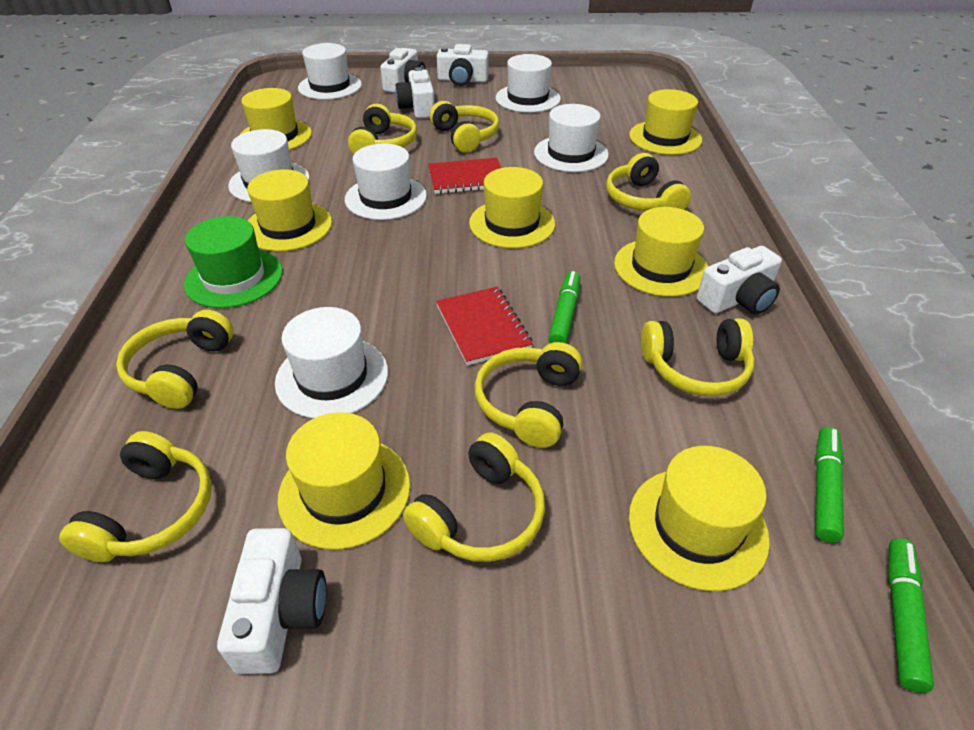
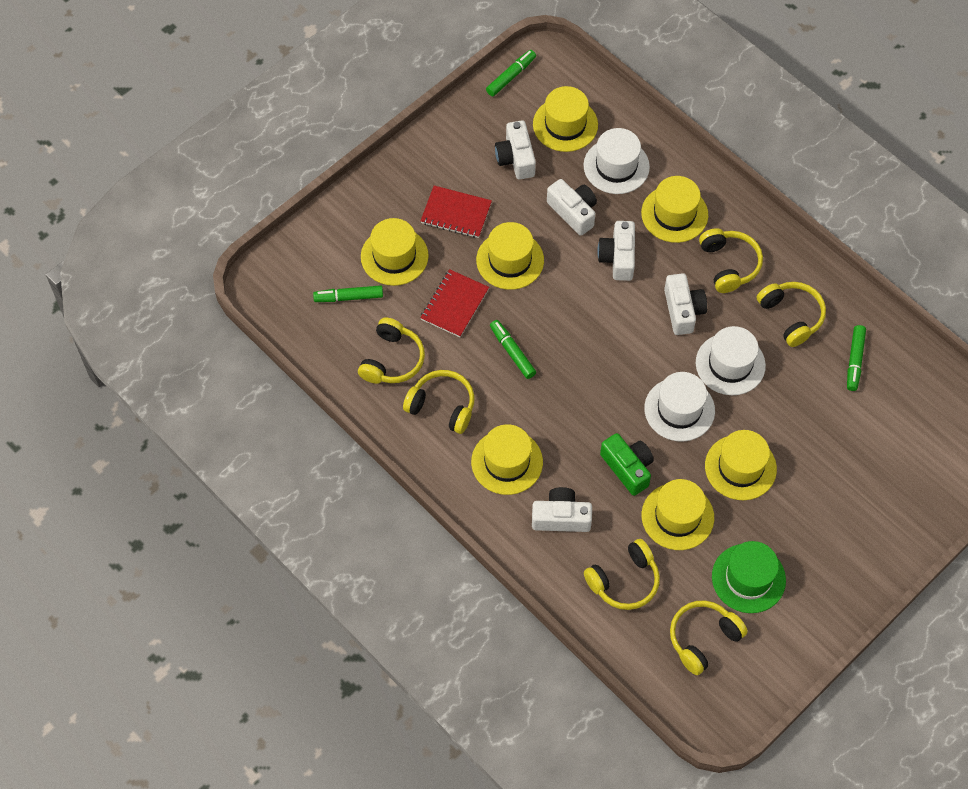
green camera: 0 -> 1
green marker: 3 -> 4
white hat: 6 -> 3
yellow headphones: 8 -> 6

